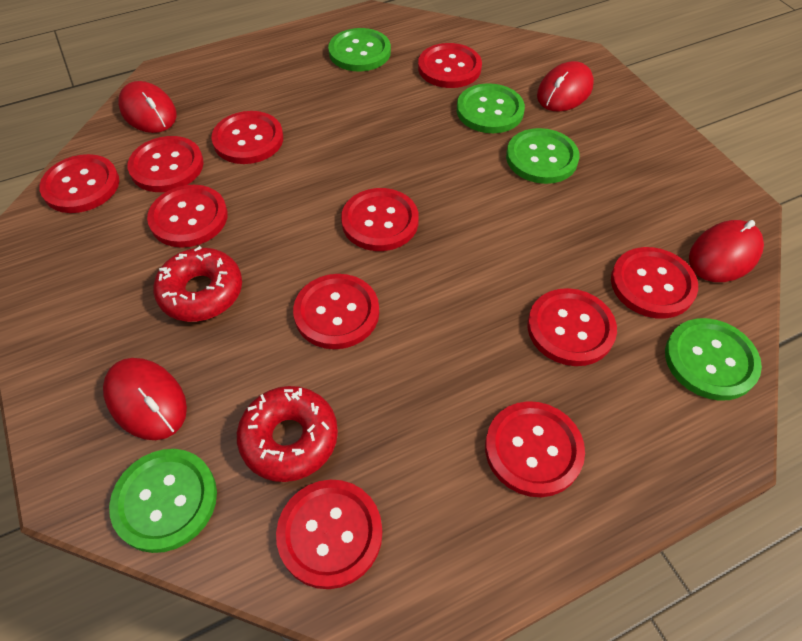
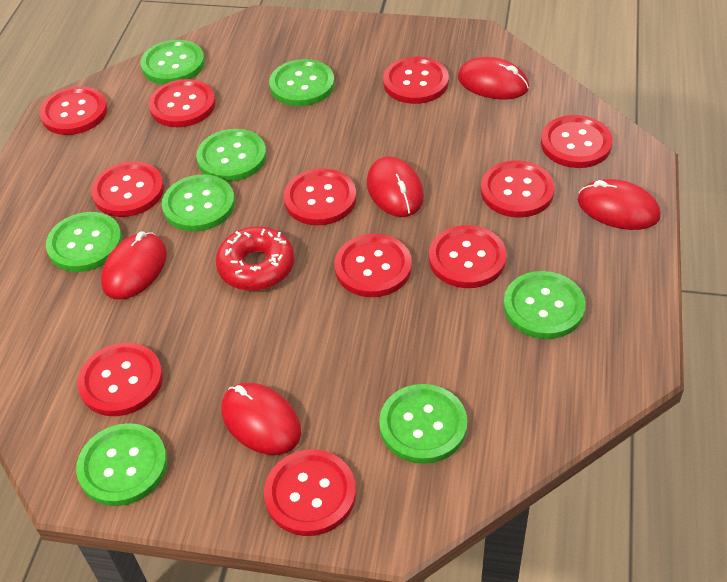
green button: 5 -> 8
red donut: 2 -> 1
red mouse: 4 -> 5

